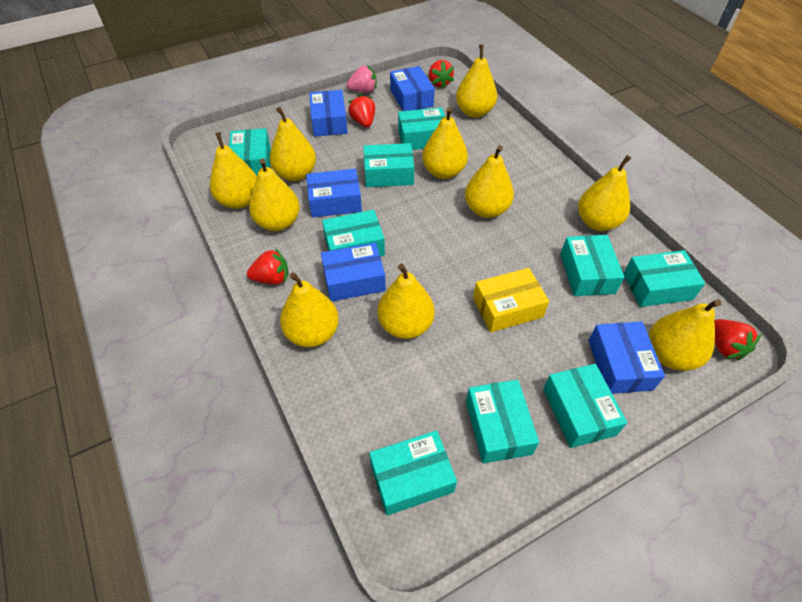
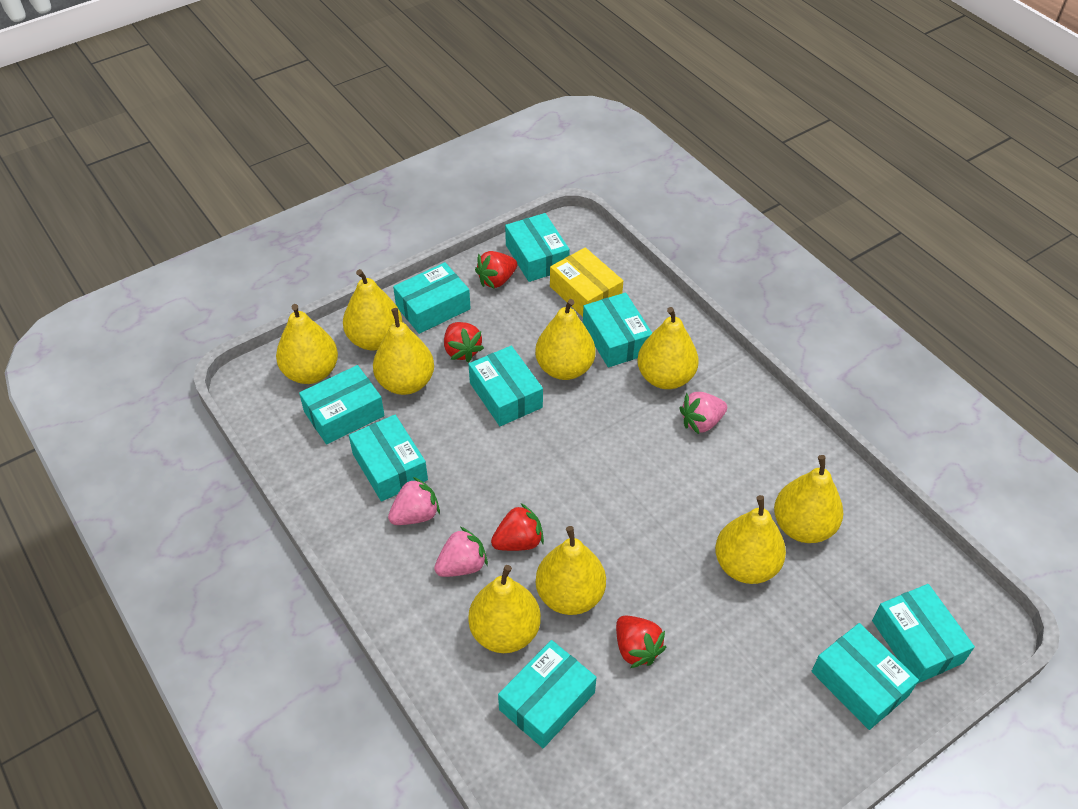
blue box: 5 -> 0
pink strawberry: 1 -> 3
yellow pear: 10 -> 9

